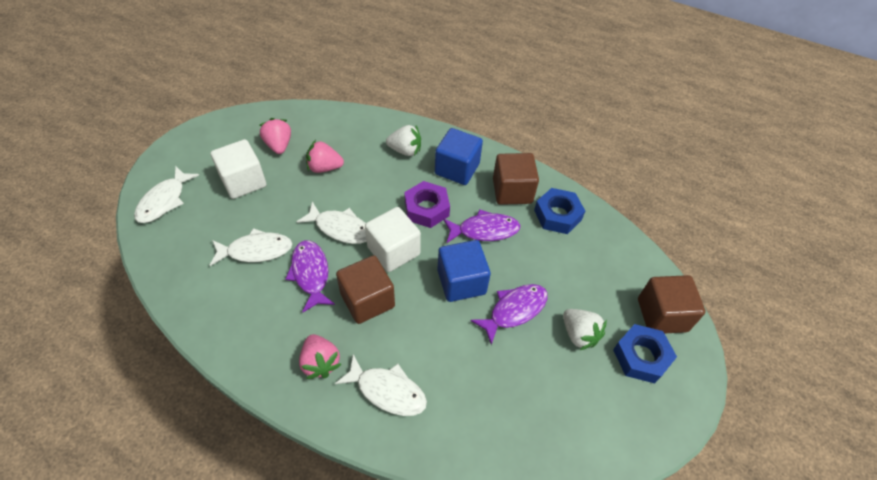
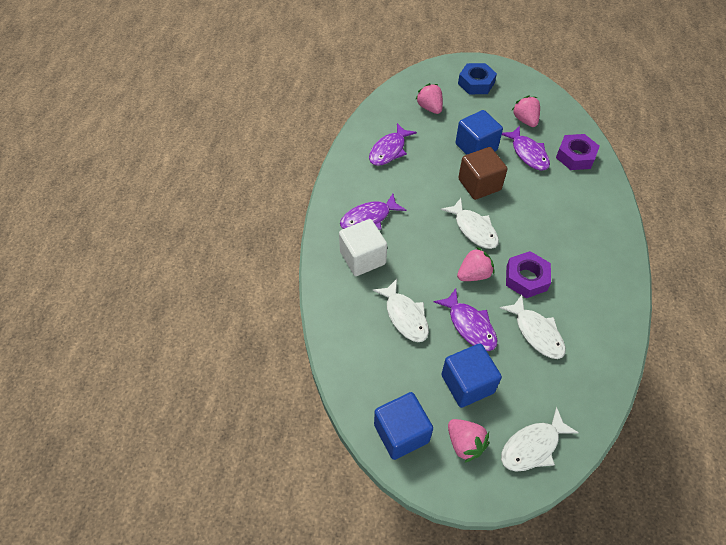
blue cube: 2 -> 3
blue nut: 2 -> 1
brown cube: 3 -> 1
pink strawberry: 3 -> 4
purple fish: 3 -> 4
purple nut: 1 -> 2
white cube: 2 -> 1
white strawberry: 2 -> 0

